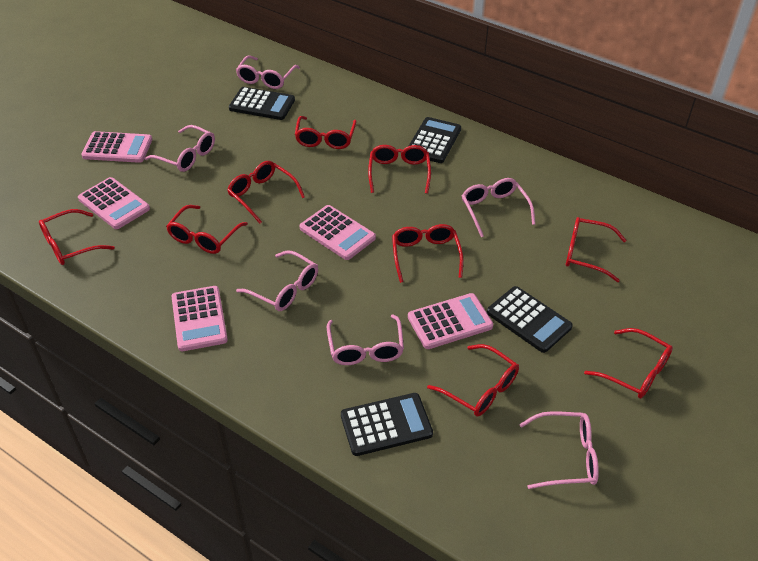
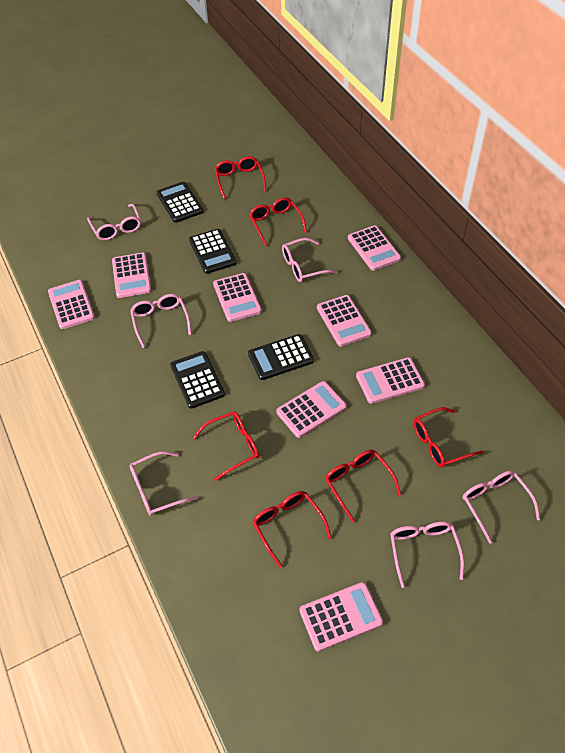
pink calculator: 5 -> 8
red glasses: 9 -> 6

